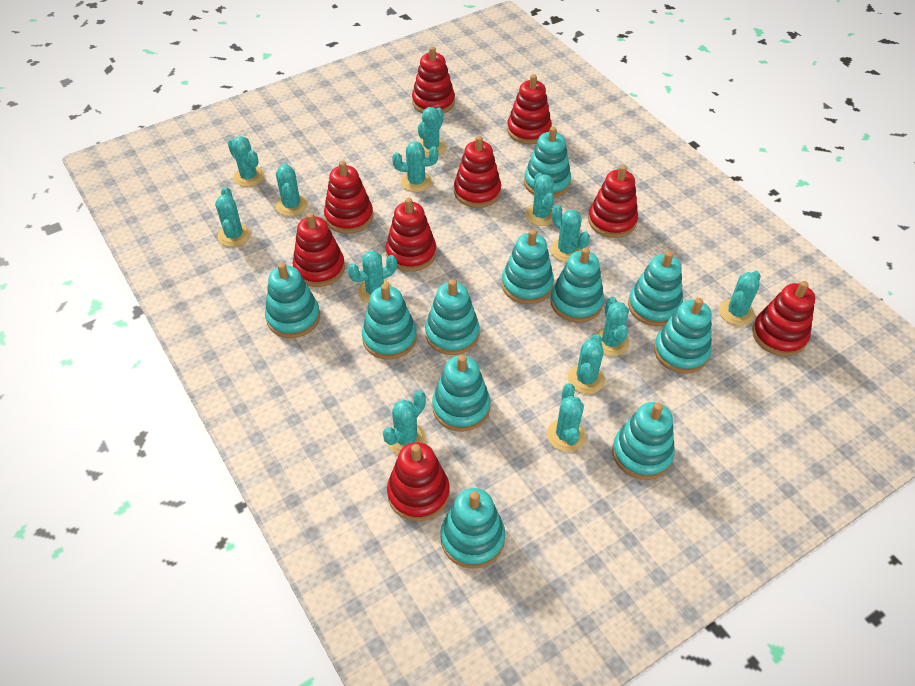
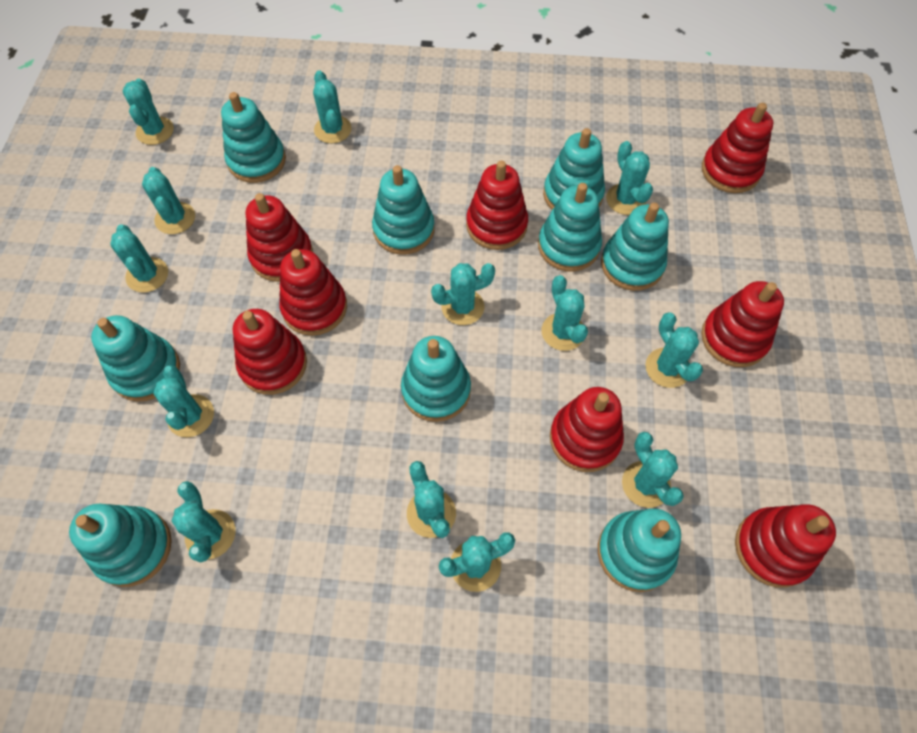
red stacking toy: 9 -> 8
turquoise stacking toy: 11 -> 9

